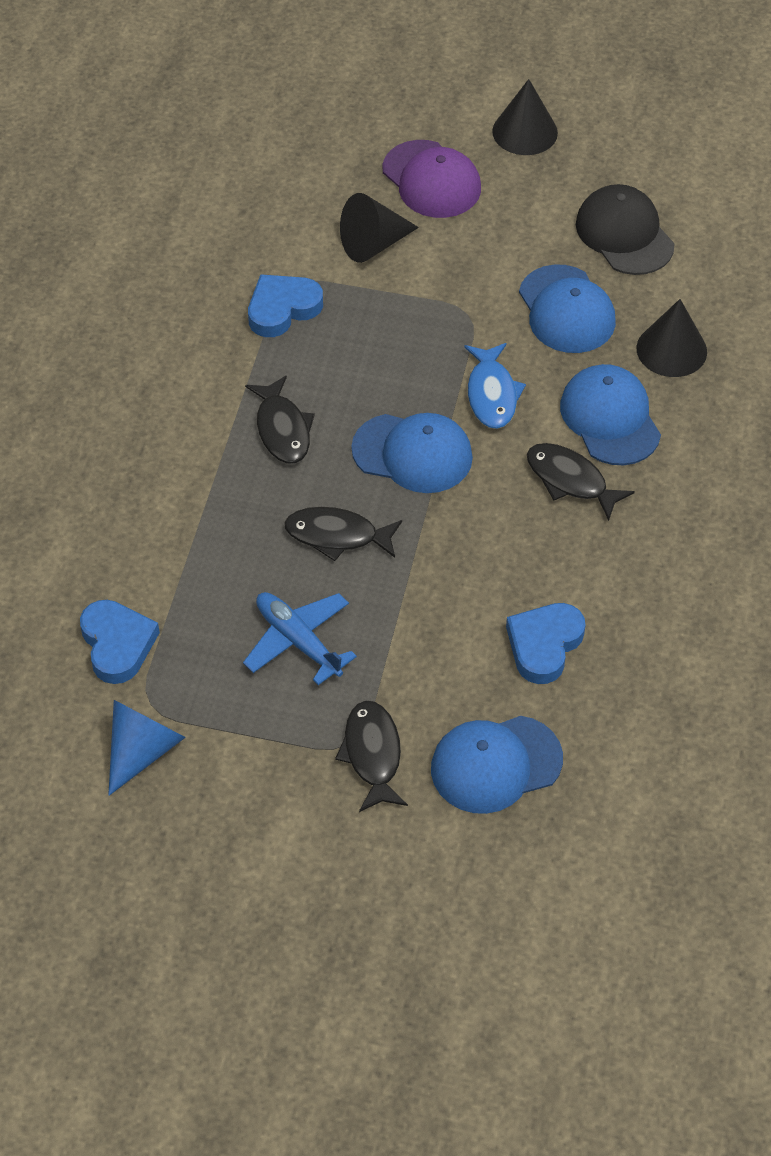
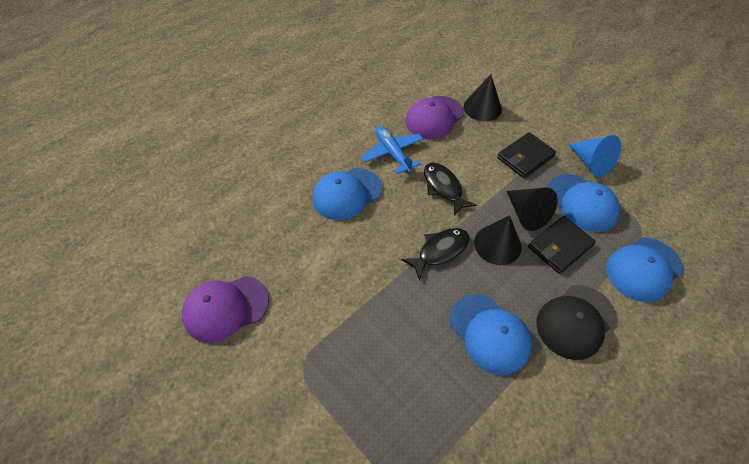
black fish: 4 -> 2
black wallet: 0 -> 2
blue fish: 1 -> 0
blue heart: 3 -> 0
purple cap: 1 -> 2

